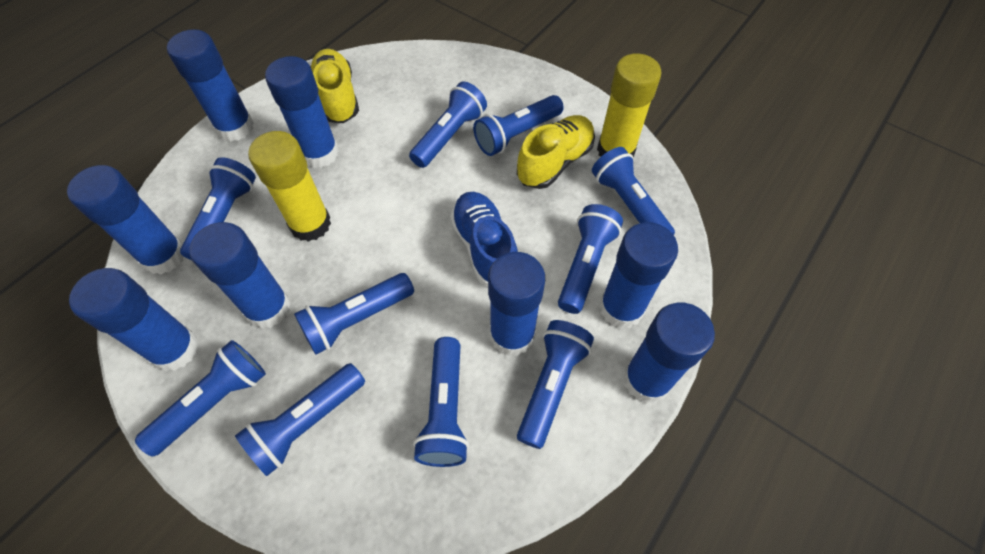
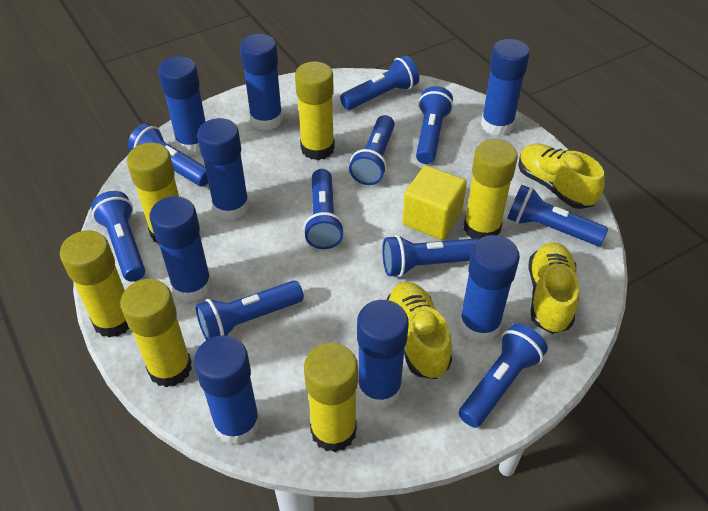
blue shoe: 1 -> 0
yellow cube: 0 -> 1
yellow glue stick: 2 -> 6
yellow shoe: 2 -> 3

